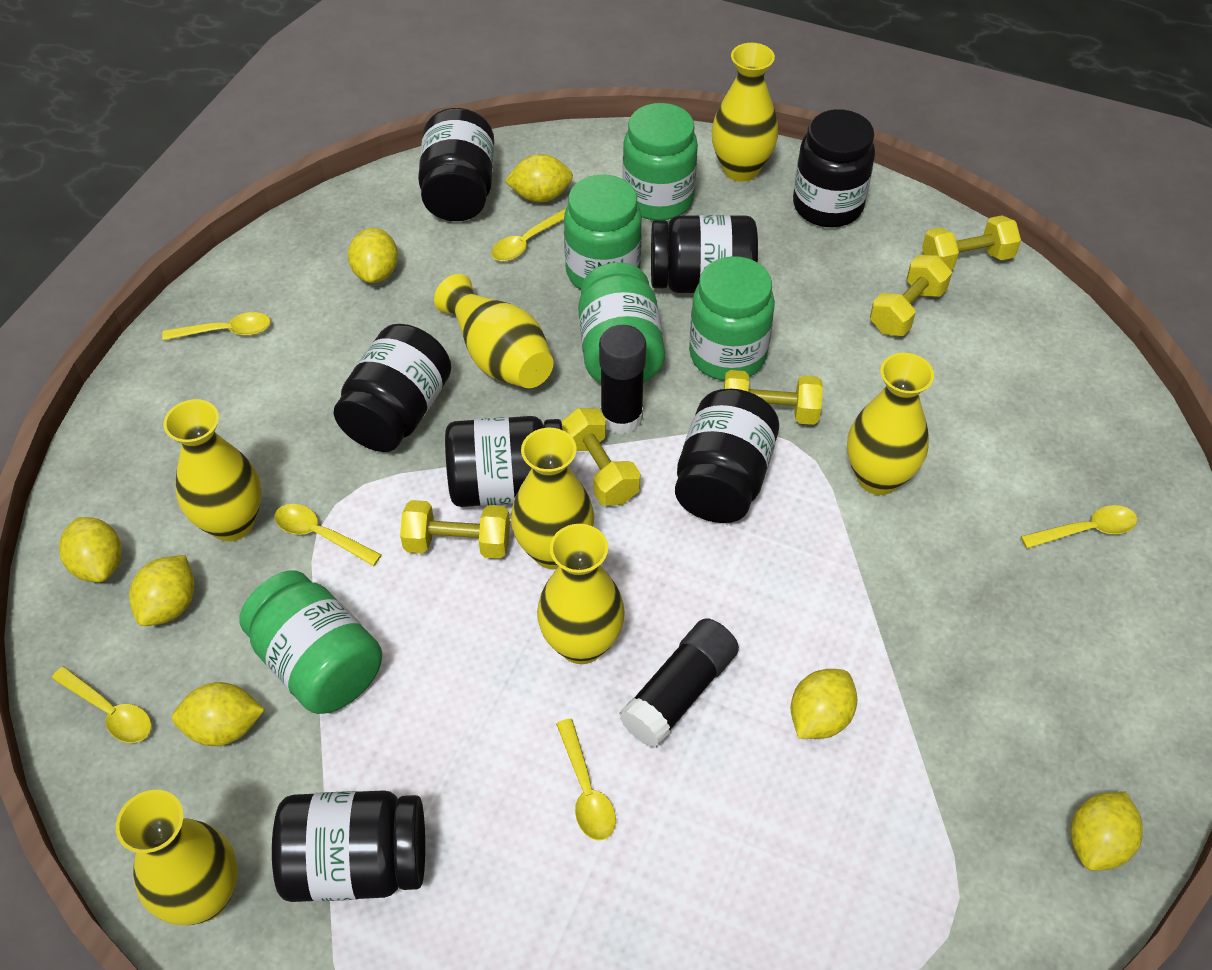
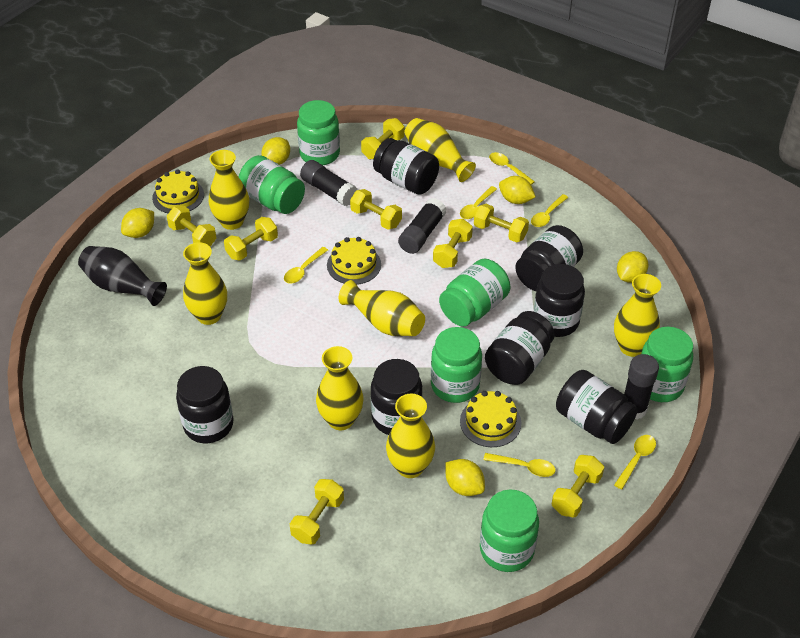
black glue stick: 2 -> 3
black vase: 0 -> 1
green jar: 5 -> 6
yellow cake: 0 -> 3
yellow dumbbell: 5 -> 8
yellow lemon: 7 -> 5

